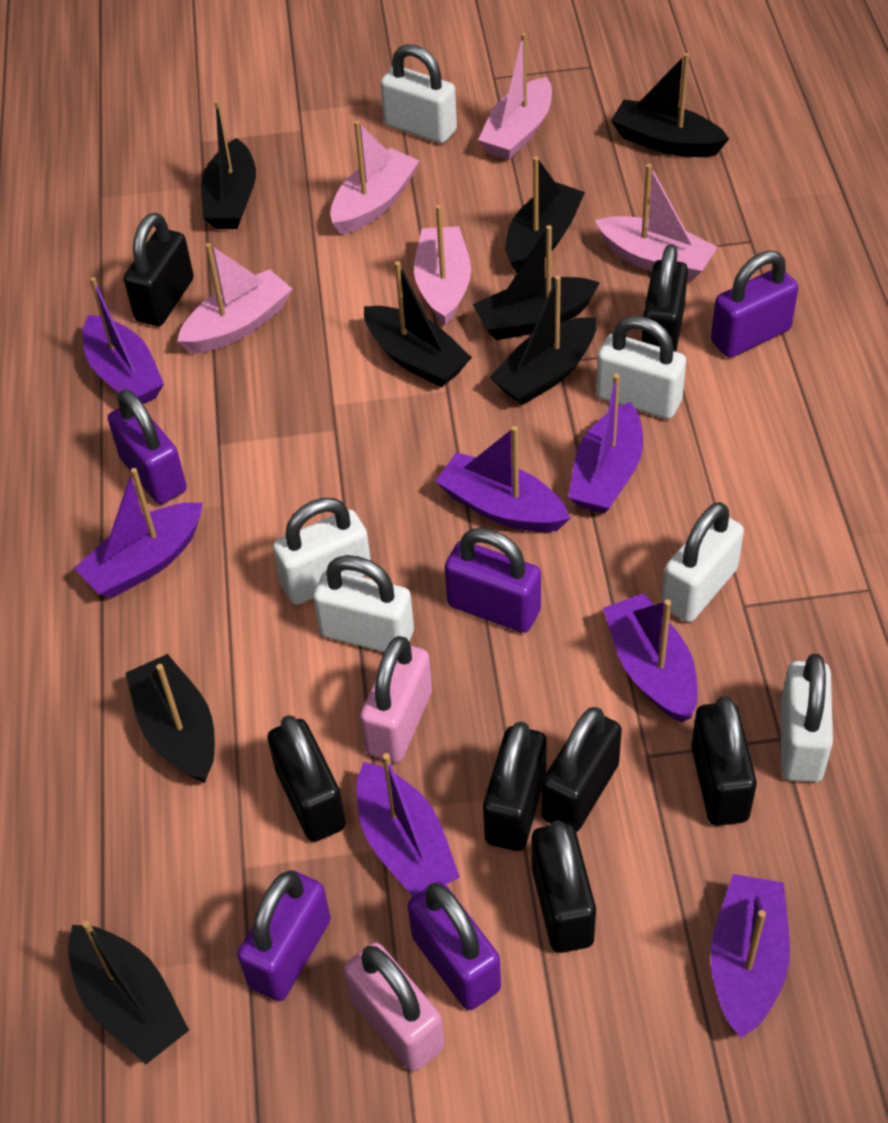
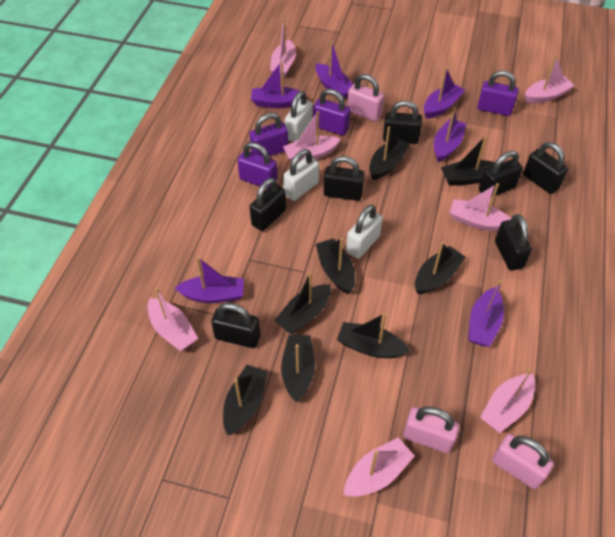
pink boat: 5 -> 7
pink padlock: 2 -> 3
purple boat: 7 -> 6
purple padlock: 5 -> 4
white padlock: 6 -> 3

